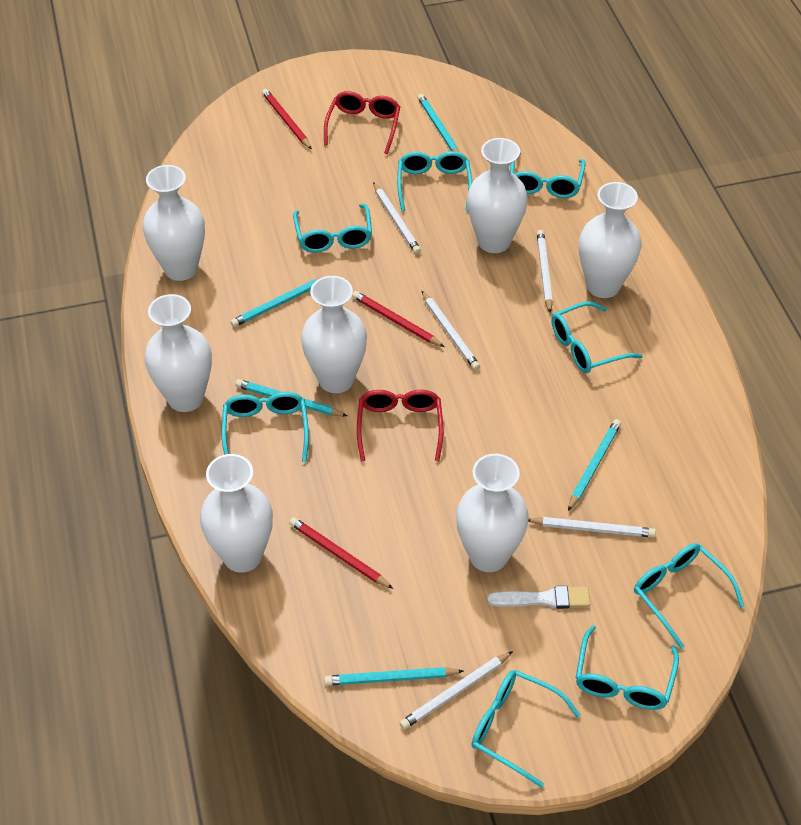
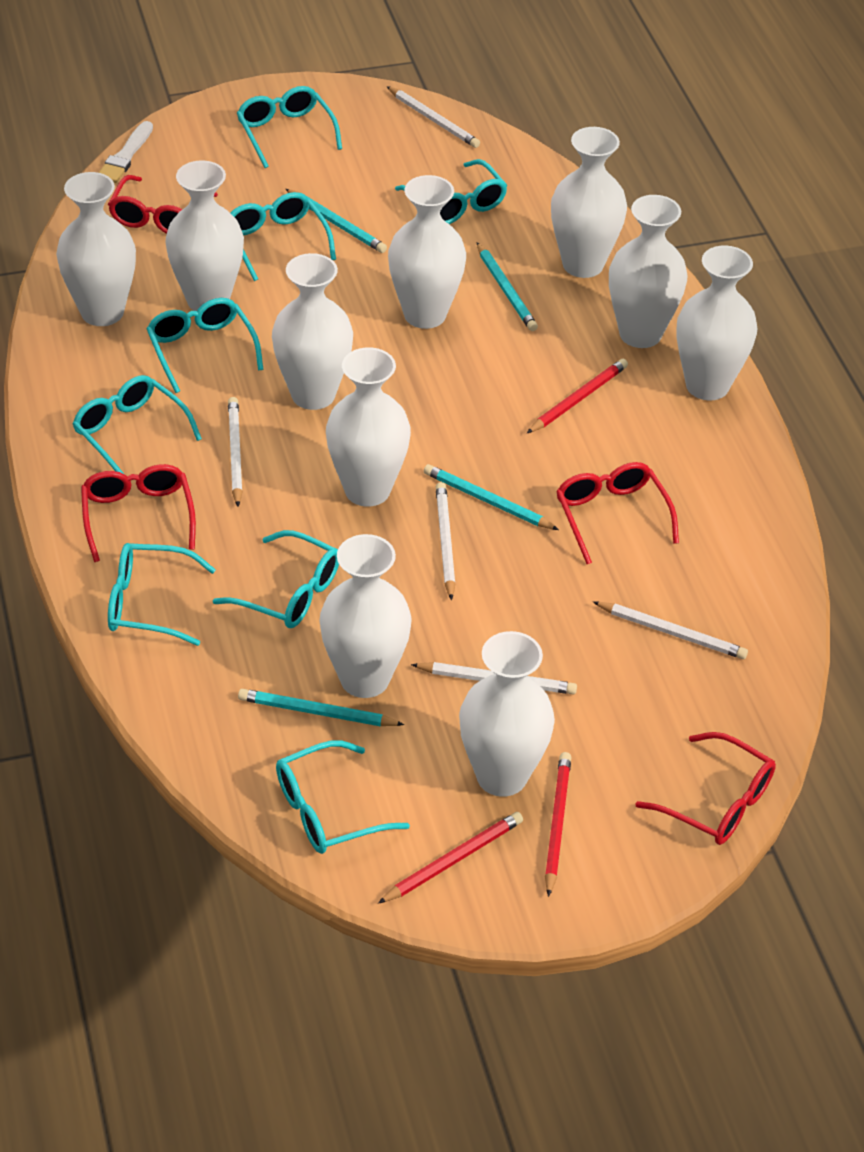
red glasses: 2 -> 4
turquoise pencil: 5 -> 4
white vase: 7 -> 10

